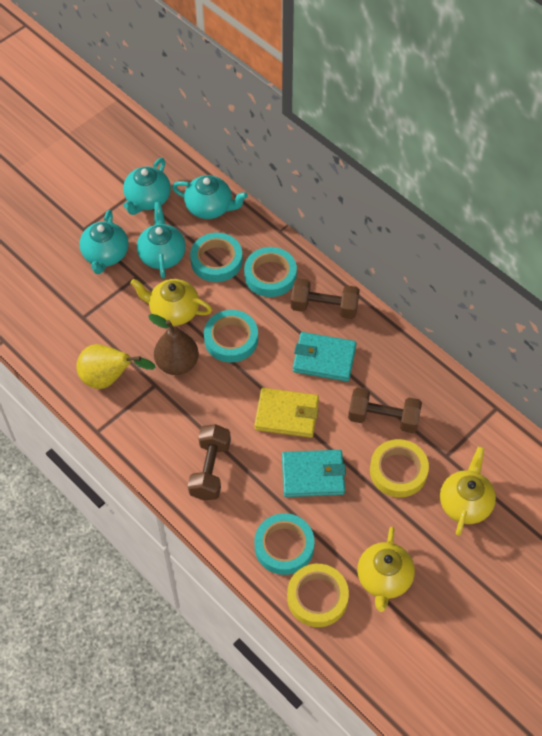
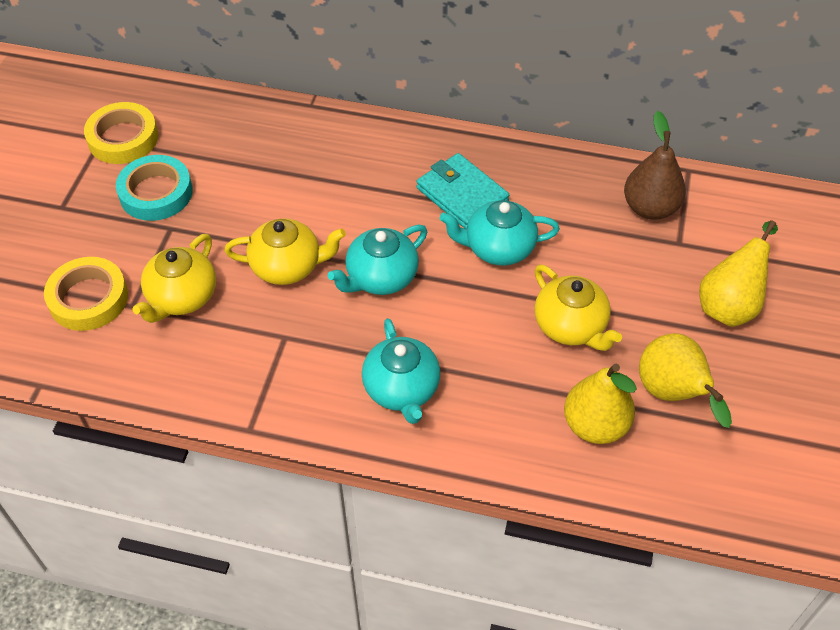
brown dumbbell: 3 -> 0
turquoise tape: 4 -> 1
turquoise teapot: 4 -> 3
turquoise wallet: 2 -> 1
yellow pear: 1 -> 3
yellow wallet: 1 -> 0

